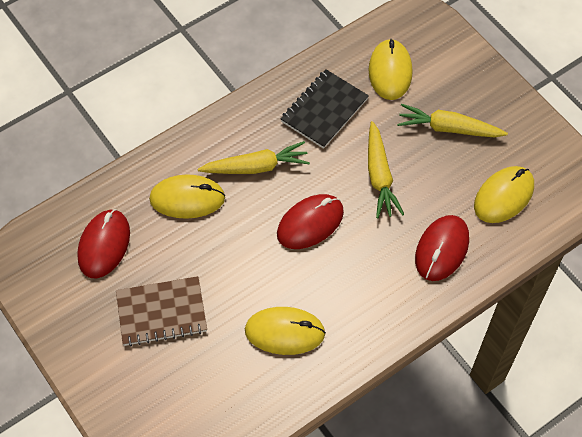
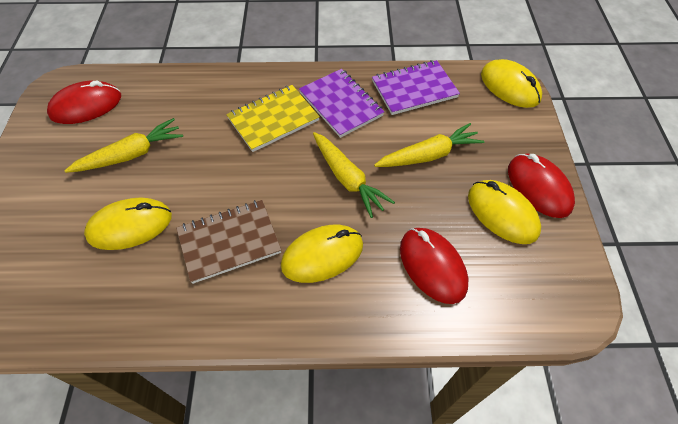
black notebook: 1 -> 0
purple notebook: 0 -> 2
yellow notebook: 0 -> 1

